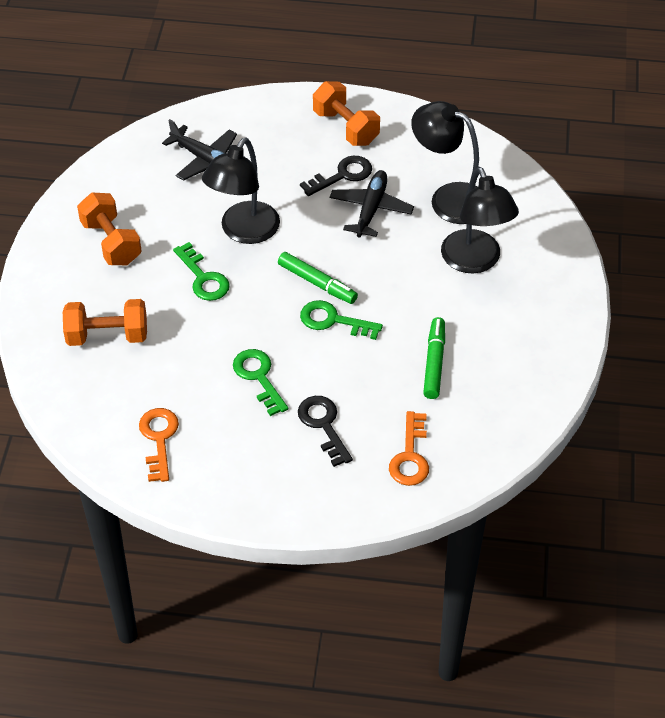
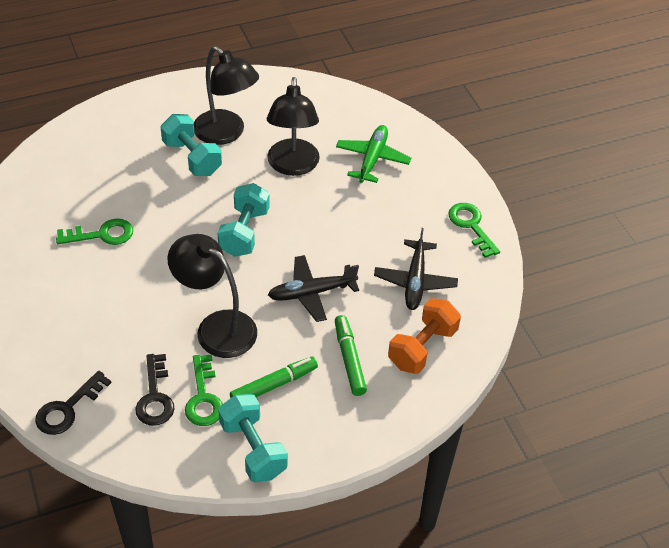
green plane: 0 -> 1
orange dumbbell: 3 -> 1
orange key: 2 -> 0
turquoise dumbbell: 0 -> 3

